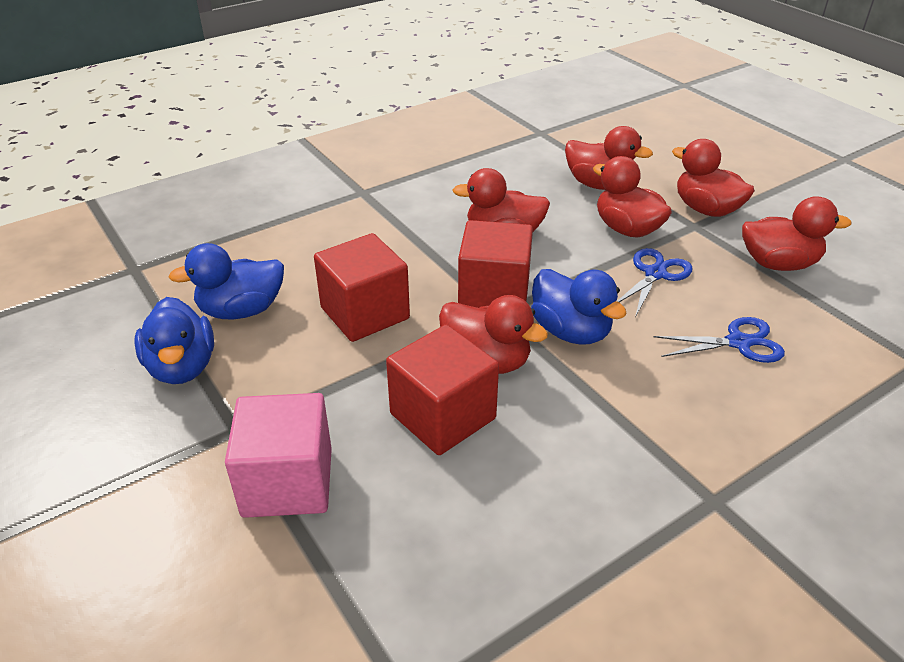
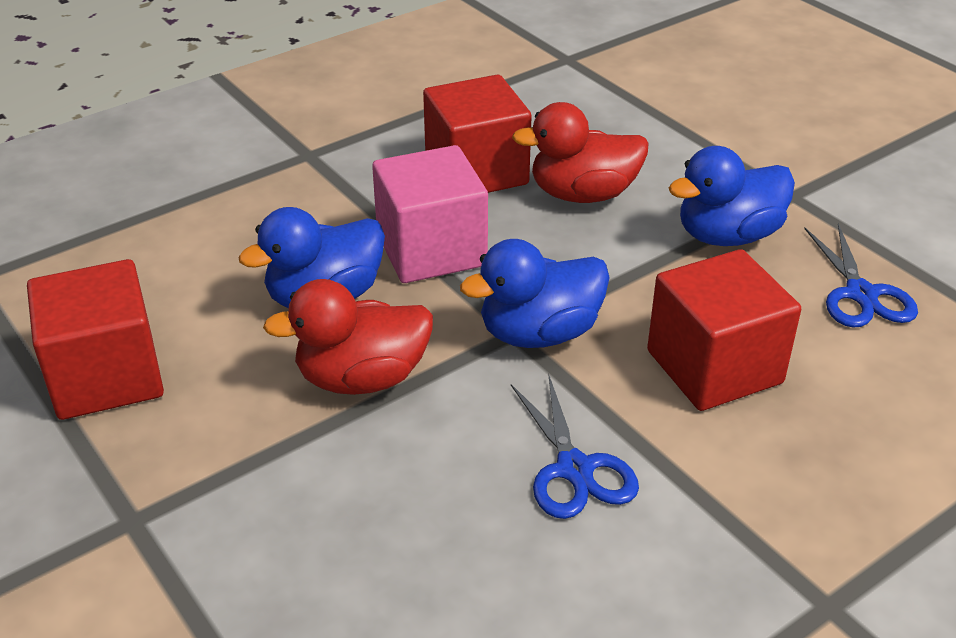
red duck: 6 -> 2

